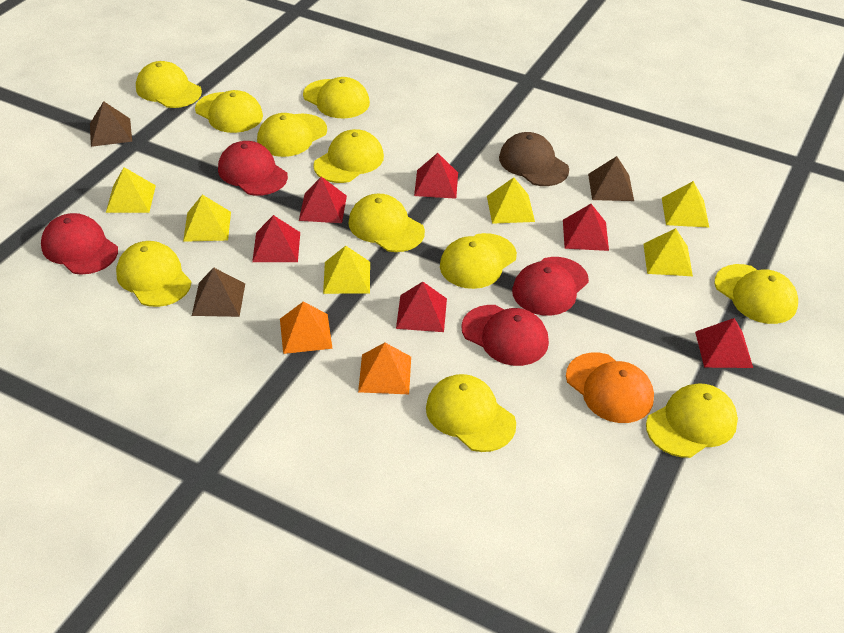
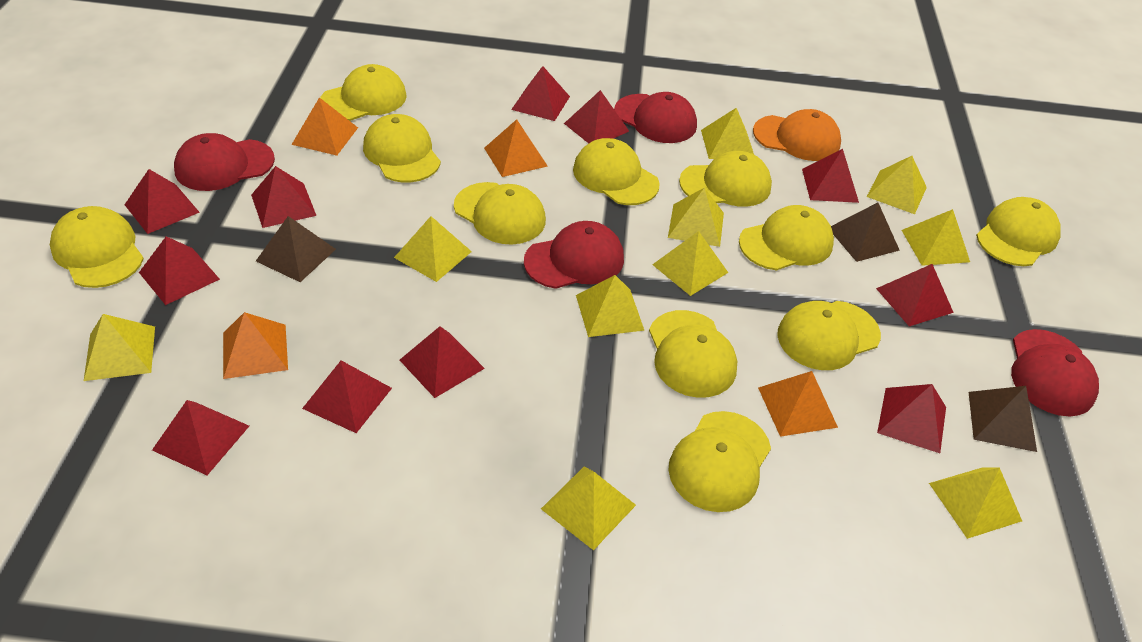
brown cap: 1 -> 0
orange pyramid: 2 -> 4
red pyramid: 6 -> 11
yellow pyramid: 6 -> 10

